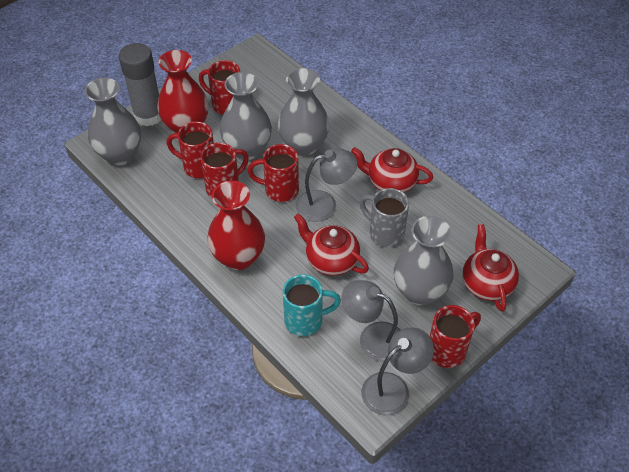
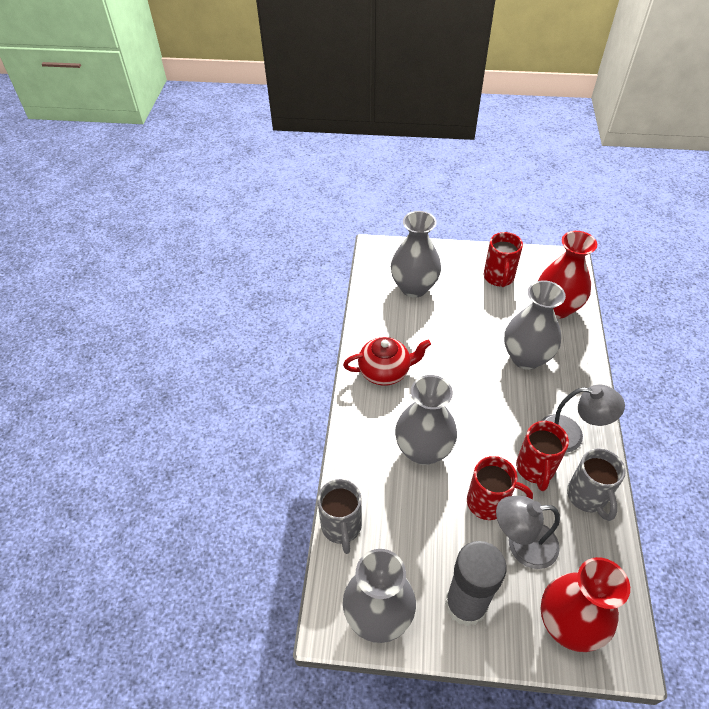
grey lamp: 3 -> 2
grey mug: 1 -> 2
red mug: 5 -> 3
red teapot: 3 -> 1
turquoise mug: 1 -> 0

